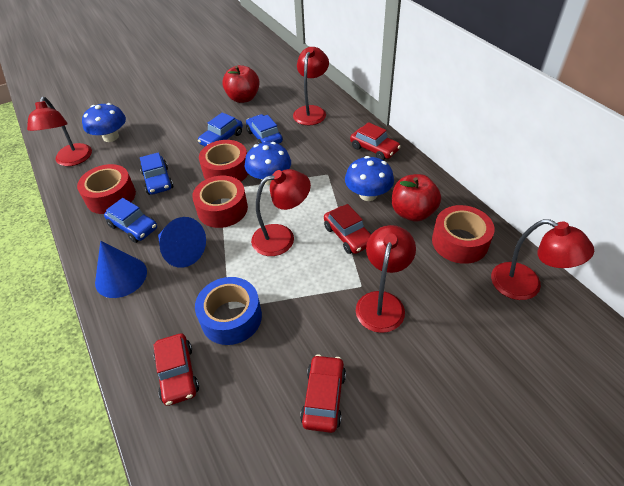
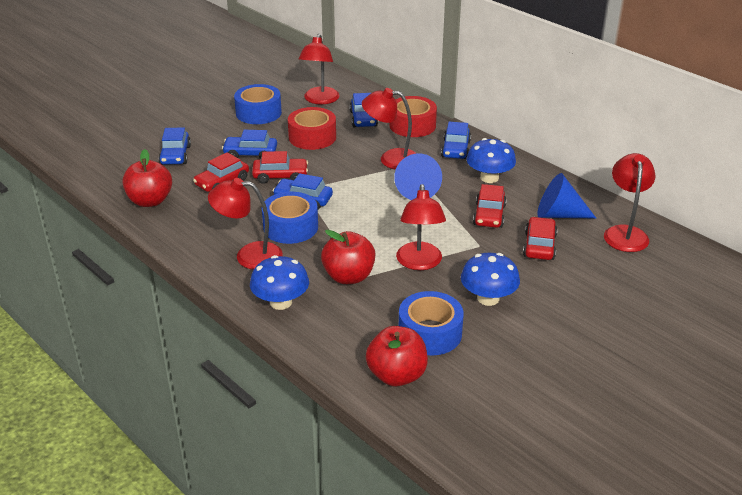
blue car: 4 -> 5
blue tape: 1 -> 3
red apple: 2 -> 3
red tape: 4 -> 2

